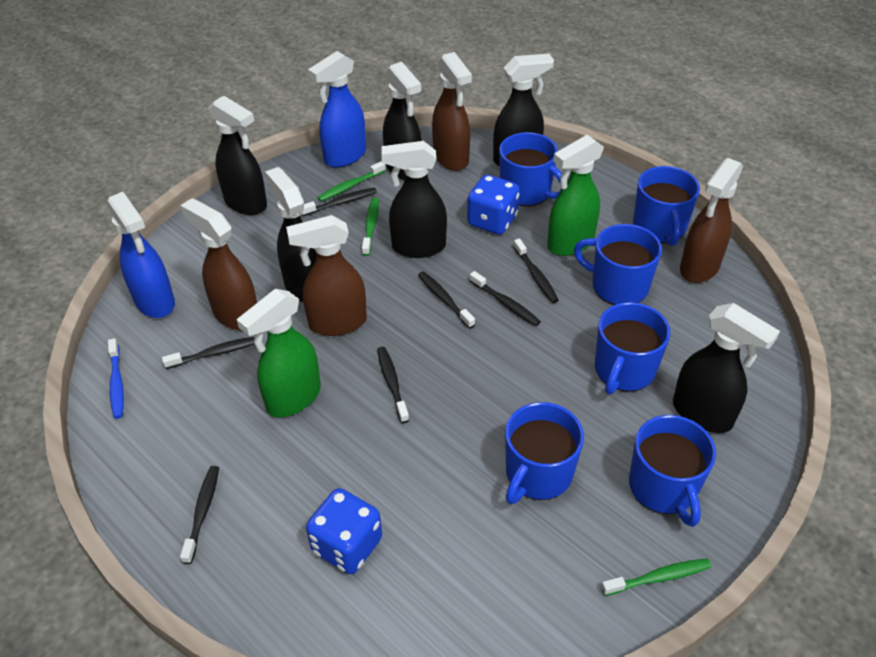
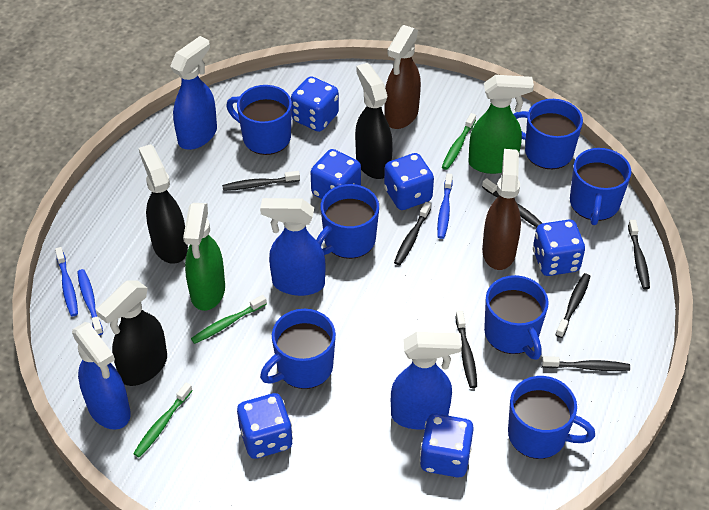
black spray bottle: 6 -> 3
blue dice: 2 -> 6
blue mug: 6 -> 7
blue spray bottle: 2 -> 4
blue toothbrush: 1 -> 3
brown spray bottle: 4 -> 2

